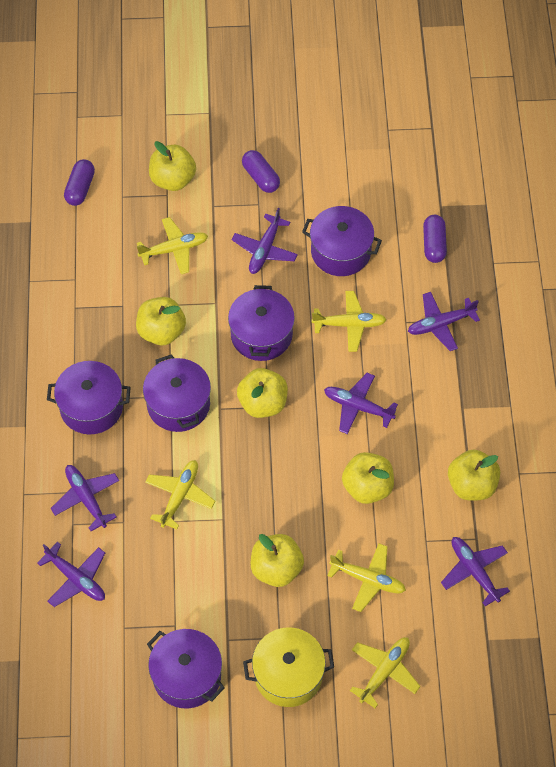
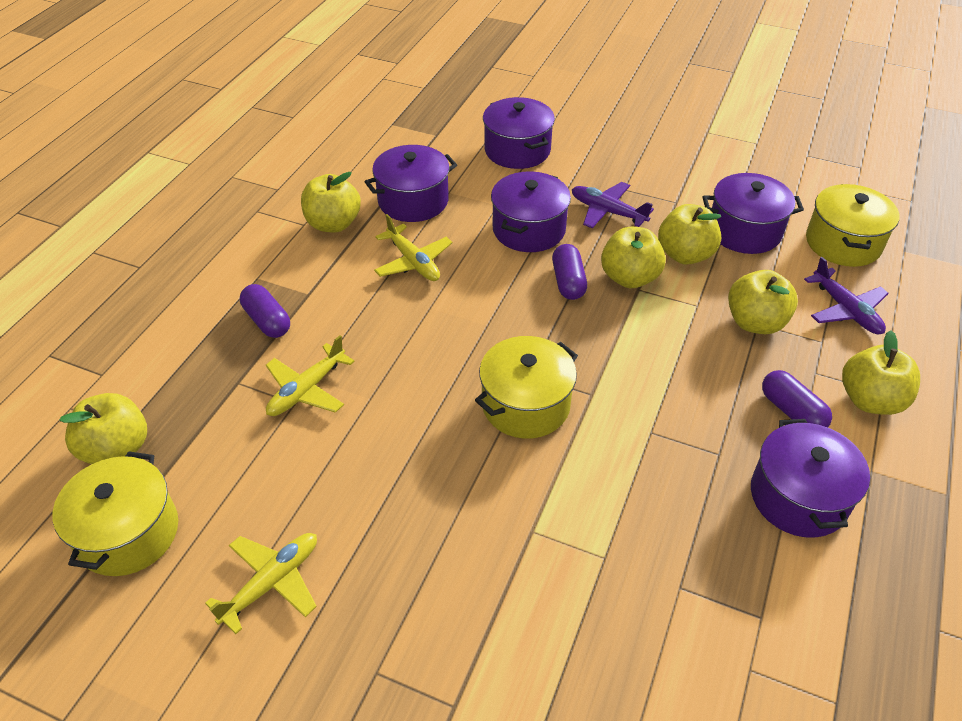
purple plane: 6 -> 2
yellow plane: 5 -> 3
yellow pot: 1 -> 3

